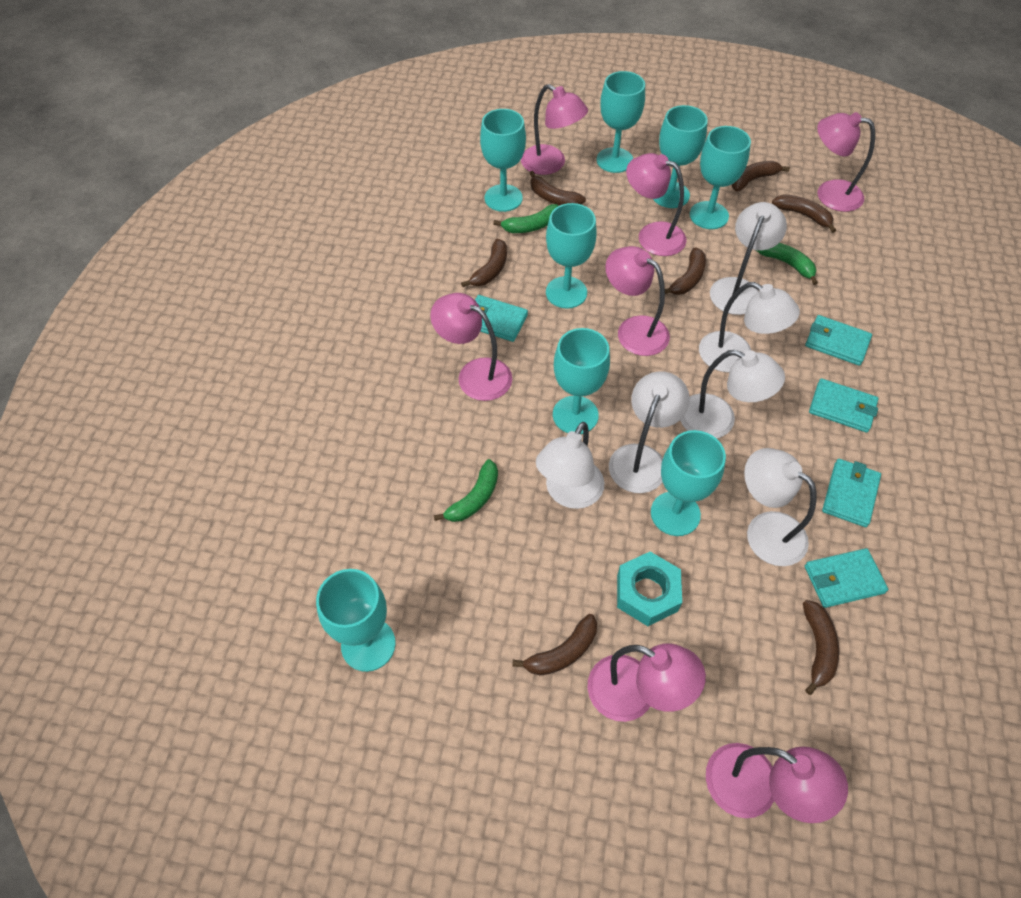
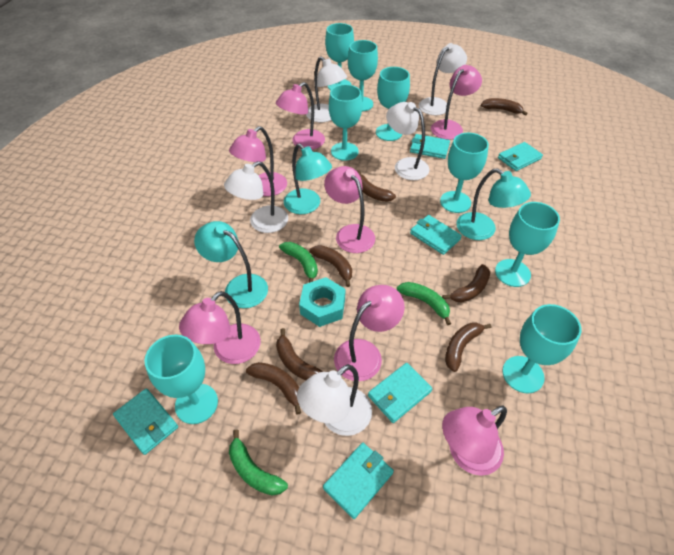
turquoise lamp: 0 -> 3
turquoise wallet: 5 -> 6
white lamp: 6 -> 5

